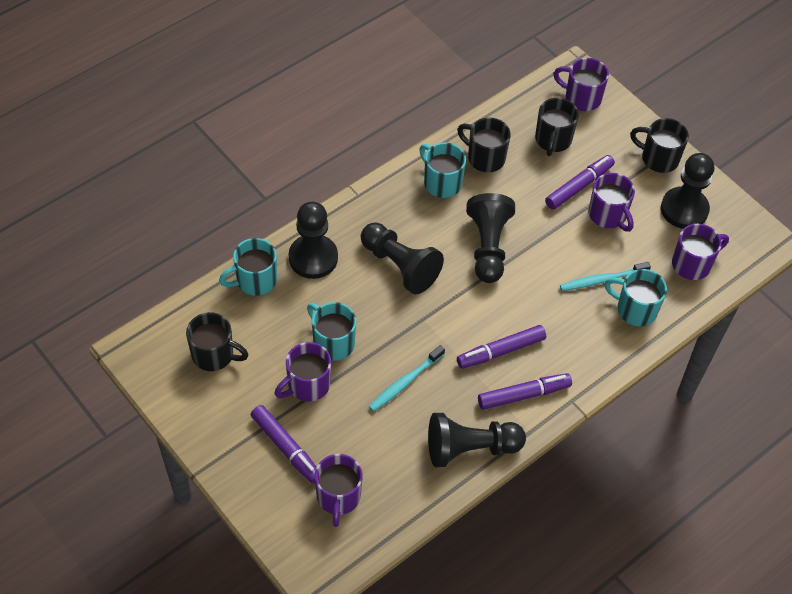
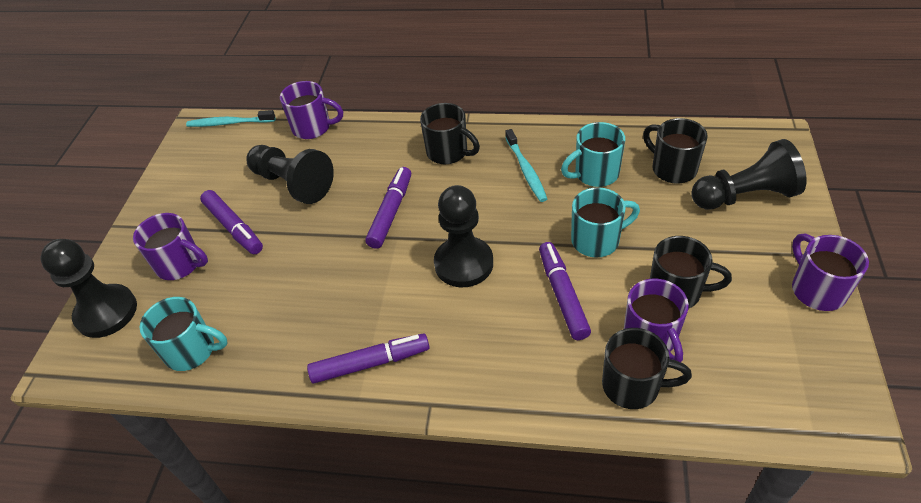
black pawn: 5 -> 4
purple mug: 5 -> 4
turquoise mug: 4 -> 3

